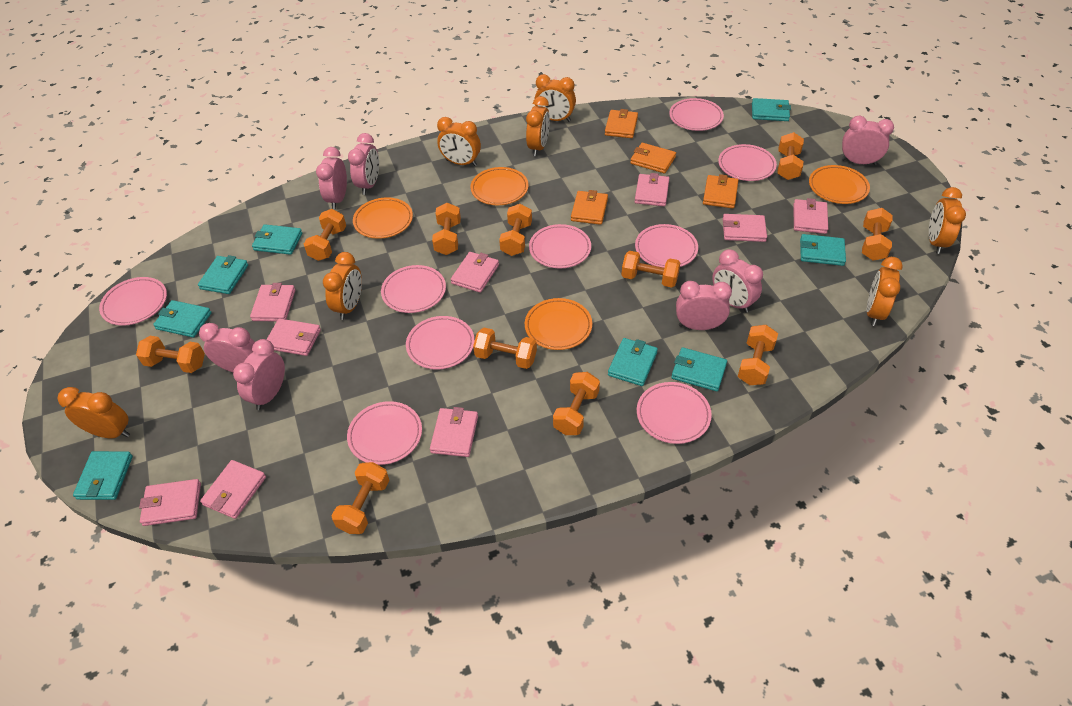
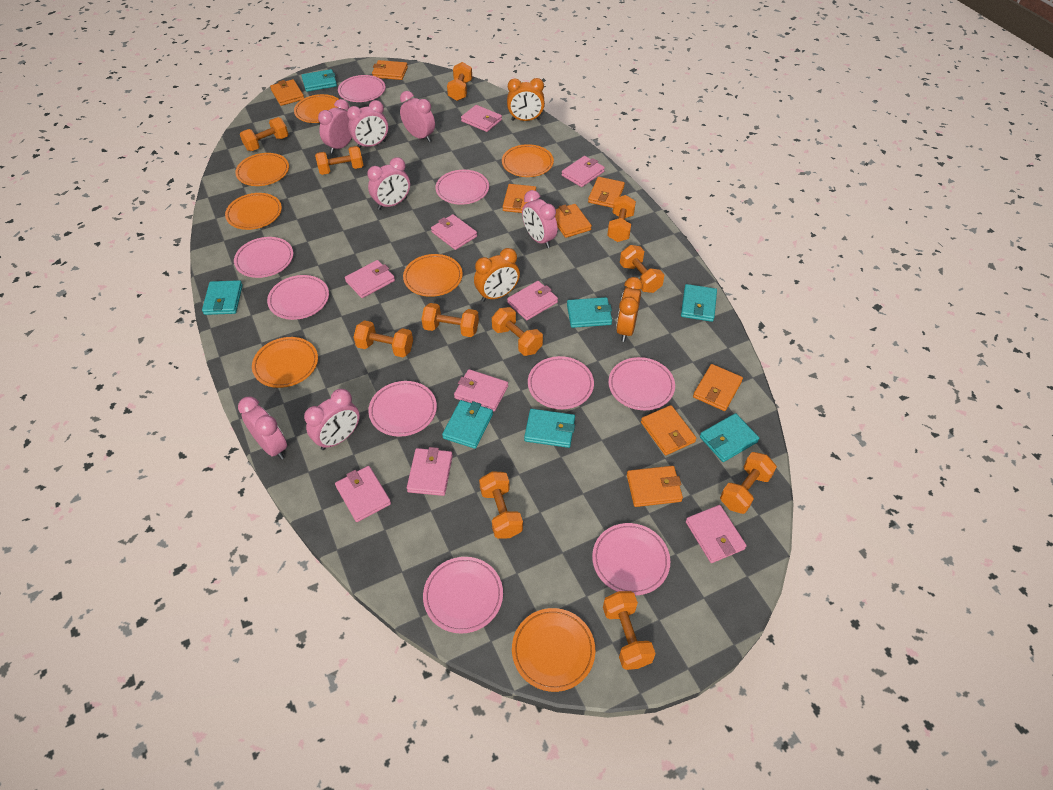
orange clock: 7 -> 3
orange plate: 4 -> 7
orange wallet: 4 -> 8
turquoise wallet: 8 -> 7

